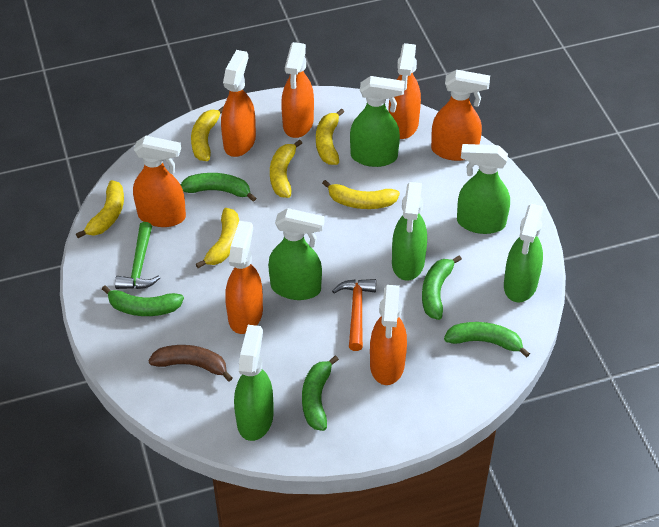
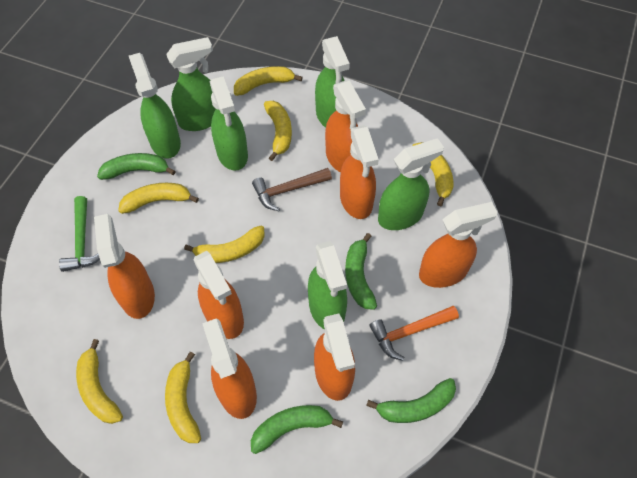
brown banana: 1 -> 0
brown hammer: 0 -> 1
green banana: 5 -> 4
yellow banana: 6 -> 7

